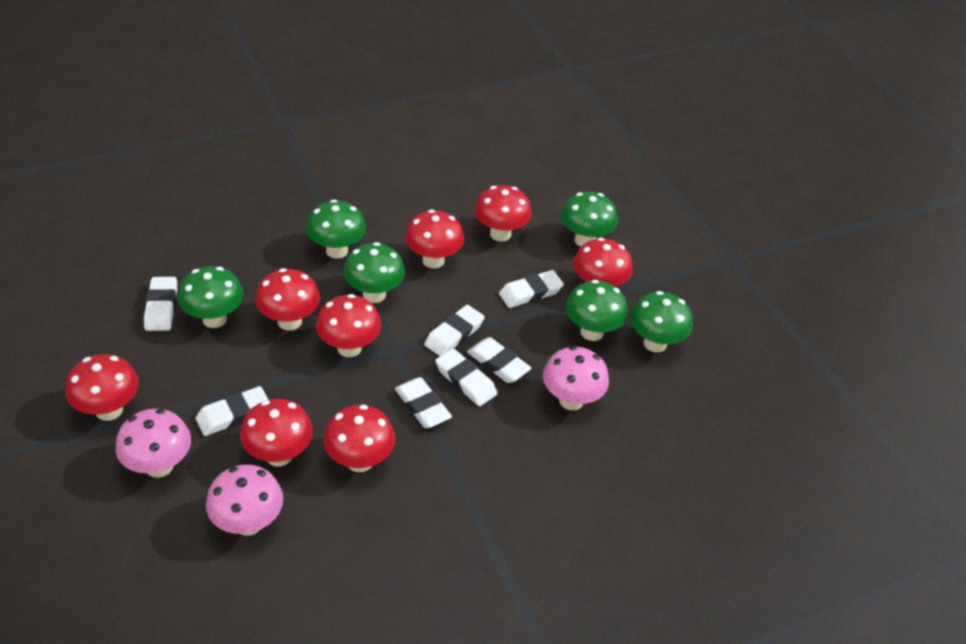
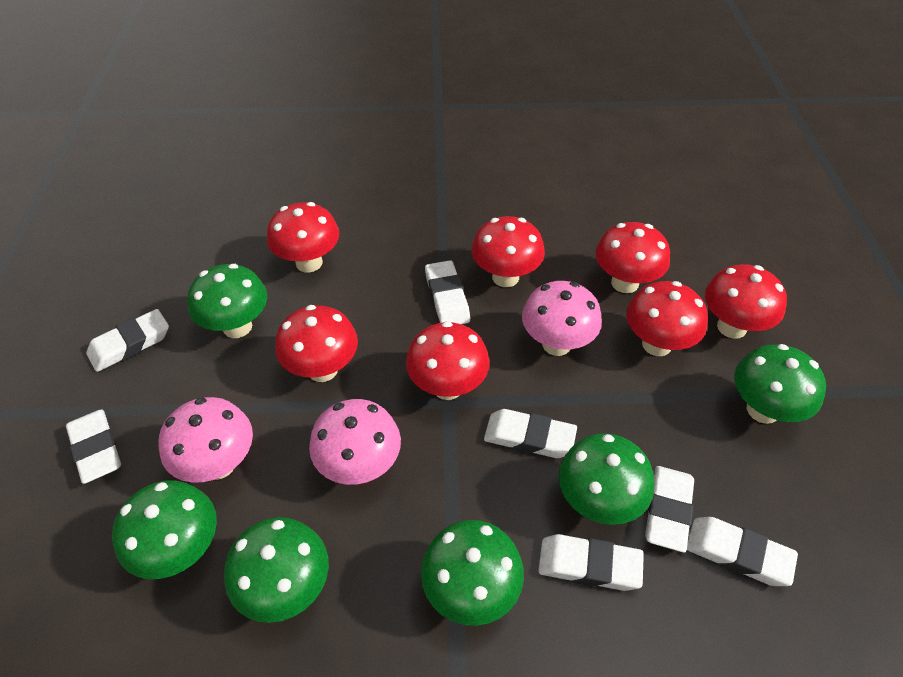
red mushroom: 8 -> 7

